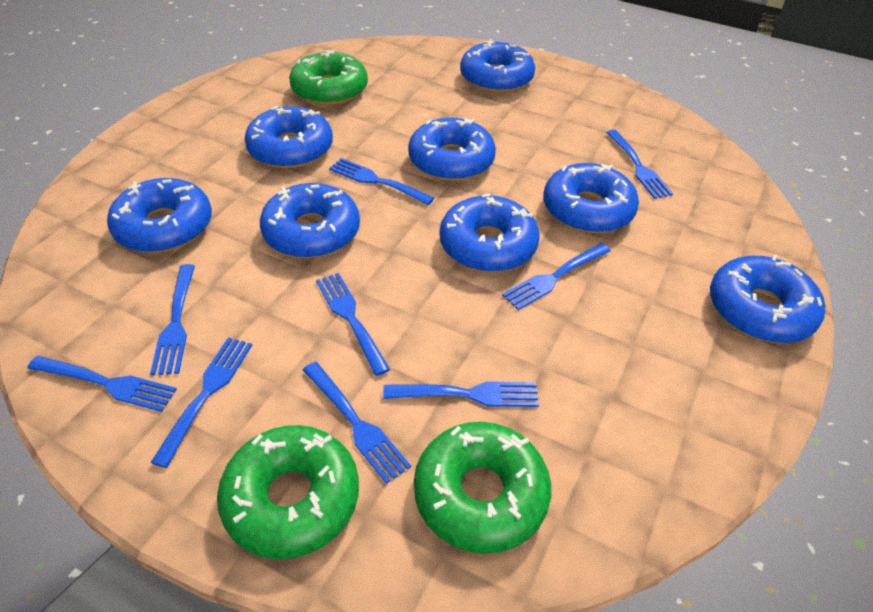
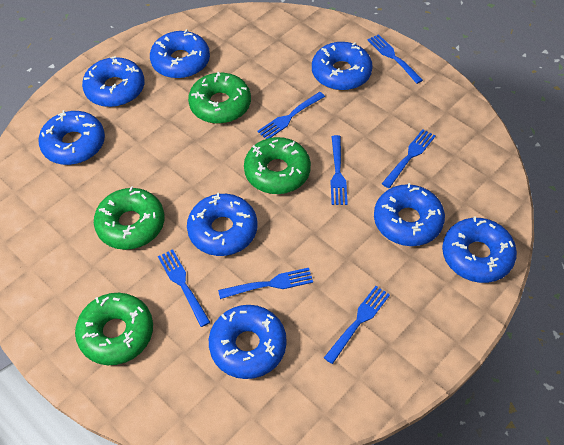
blue fork: 9 -> 7
green donut: 3 -> 4

